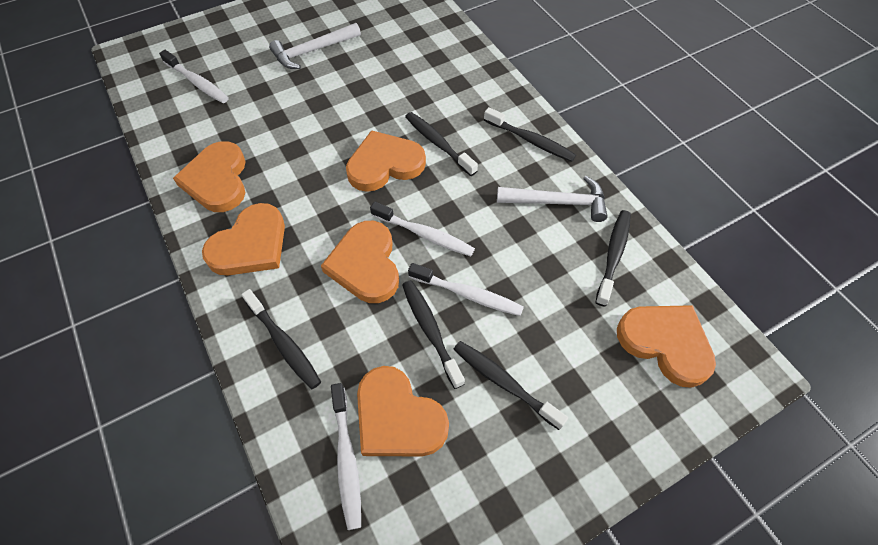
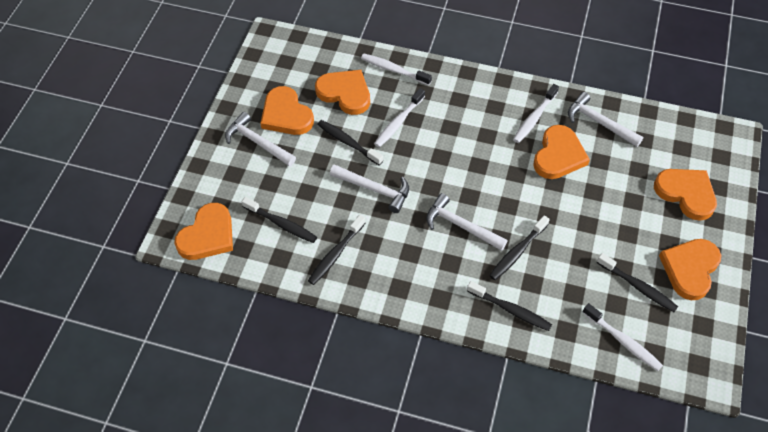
white hammer: 2 -> 4

